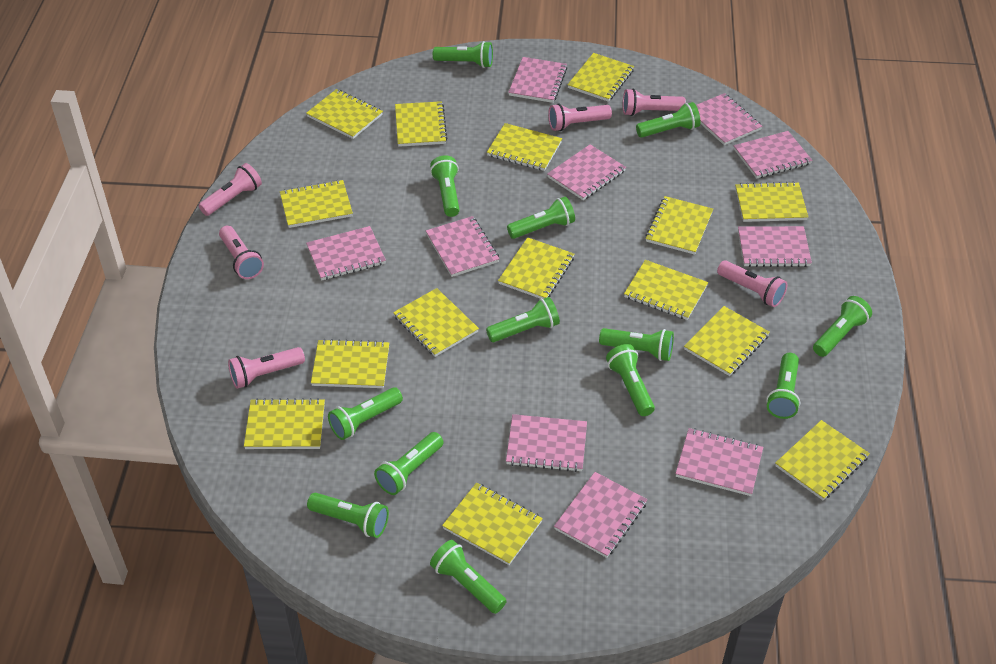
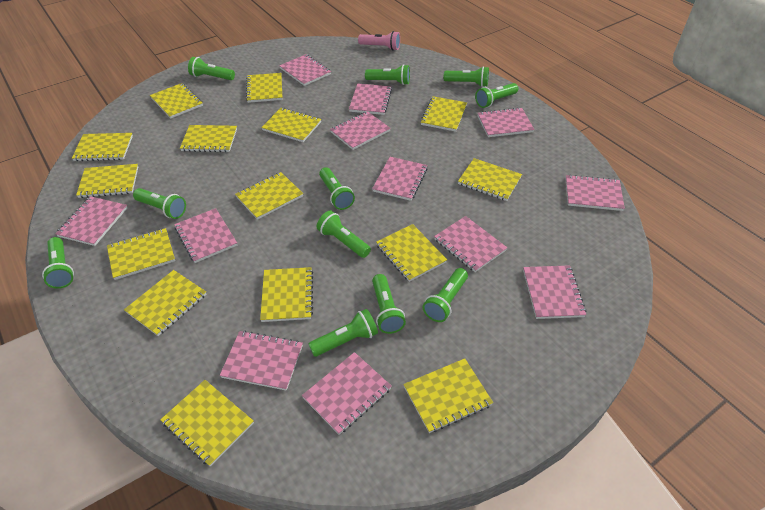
green flashlight: 13 -> 11
pink flashlight: 6 -> 1
pink notebook: 10 -> 12

